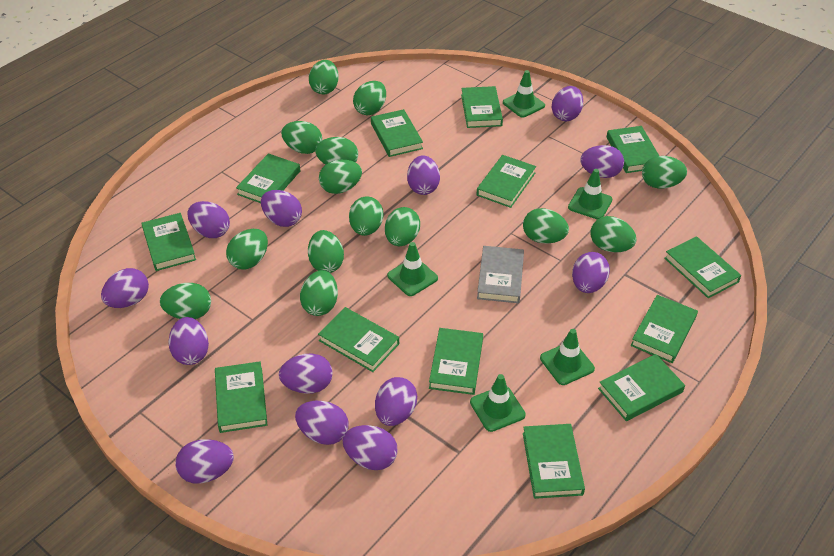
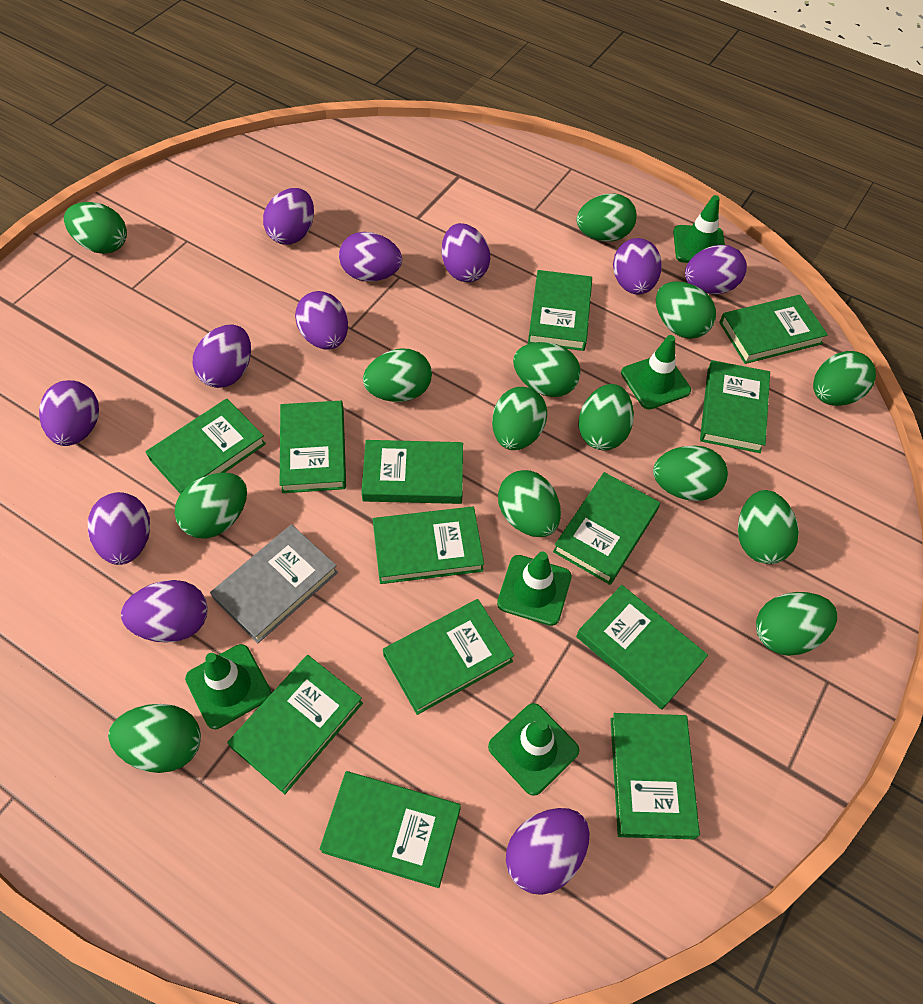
purple egg: 13 -> 11

